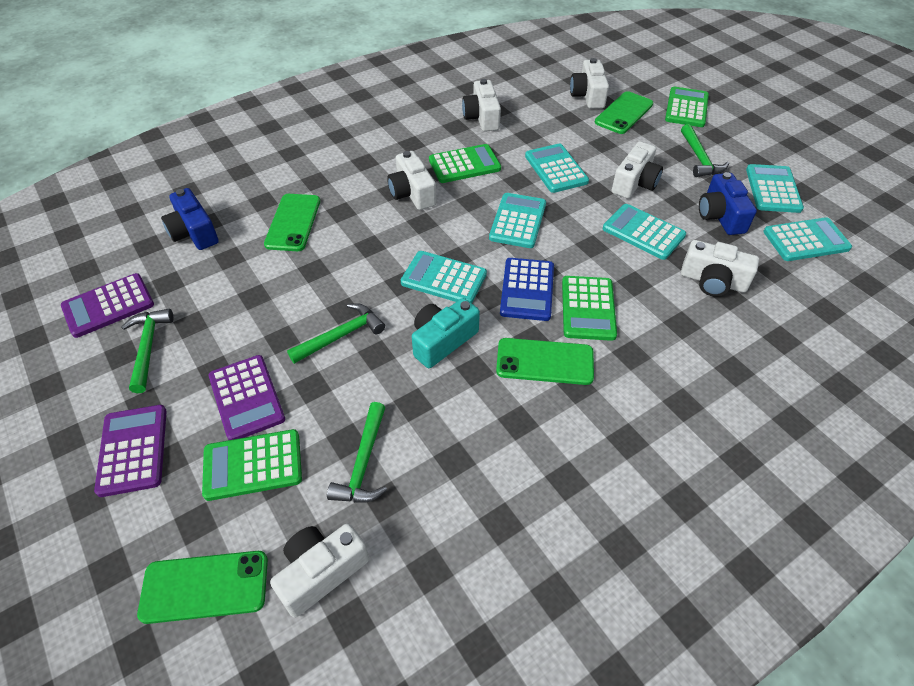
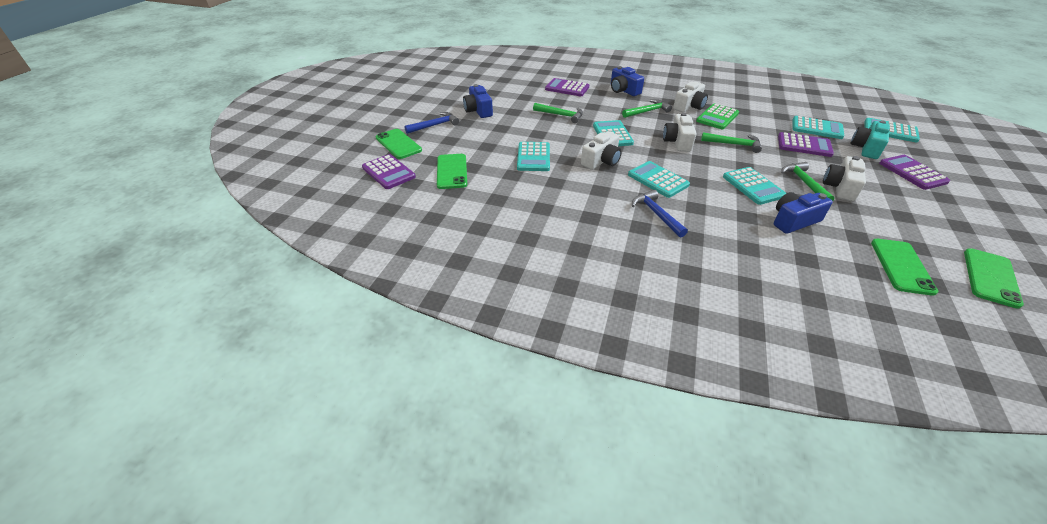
blue calculator: 1 -> 0
blue camera: 2 -> 3
blue hammer: 0 -> 2
green calculator: 4 -> 1
purple calculator: 3 -> 4
white camera: 6 -> 4

